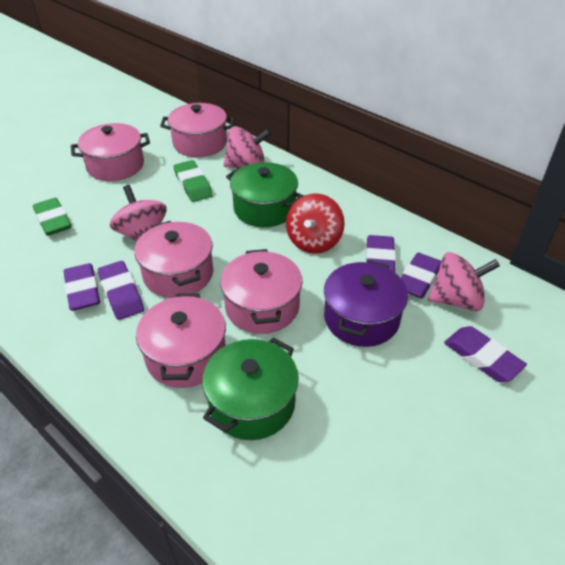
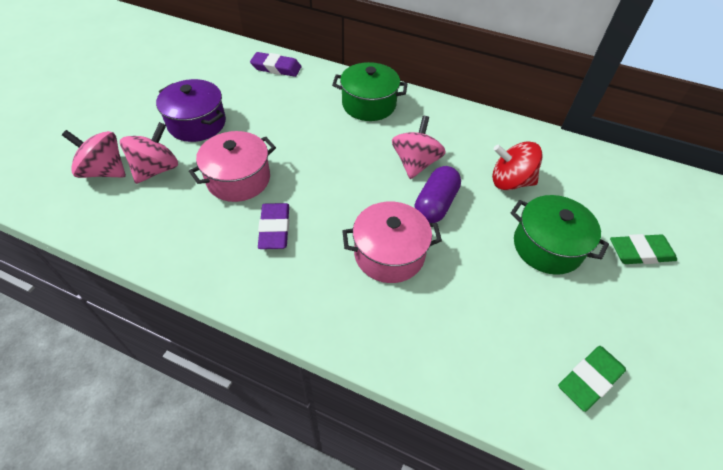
pink pot: 5 -> 2
purple capsule: 0 -> 1
purple eraser: 5 -> 2

